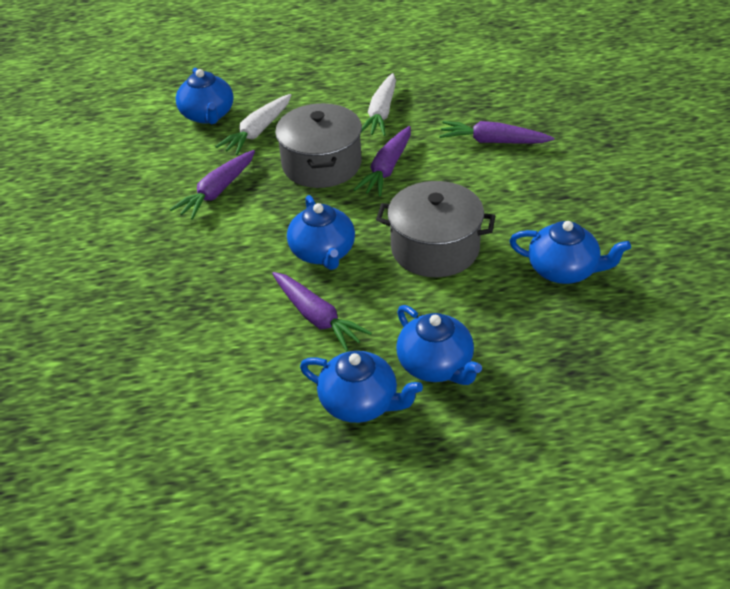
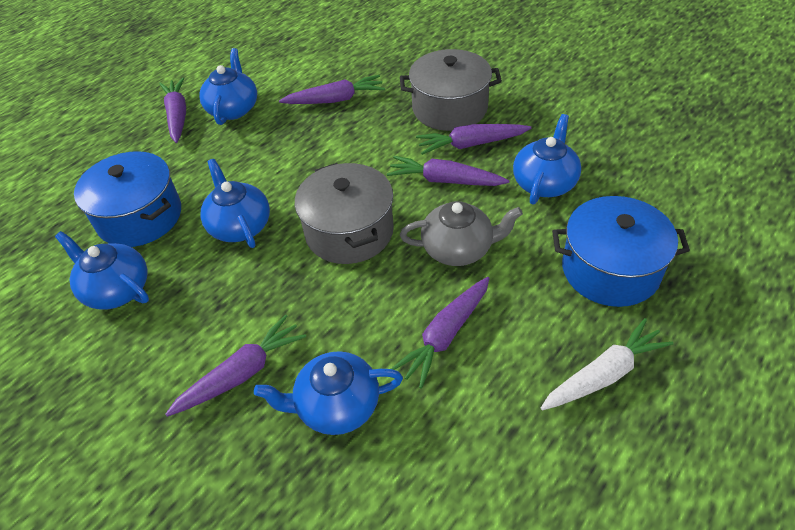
blue pot: 0 -> 2
grey teapot: 0 -> 1
purple carrot: 4 -> 6
white carrot: 2 -> 1

